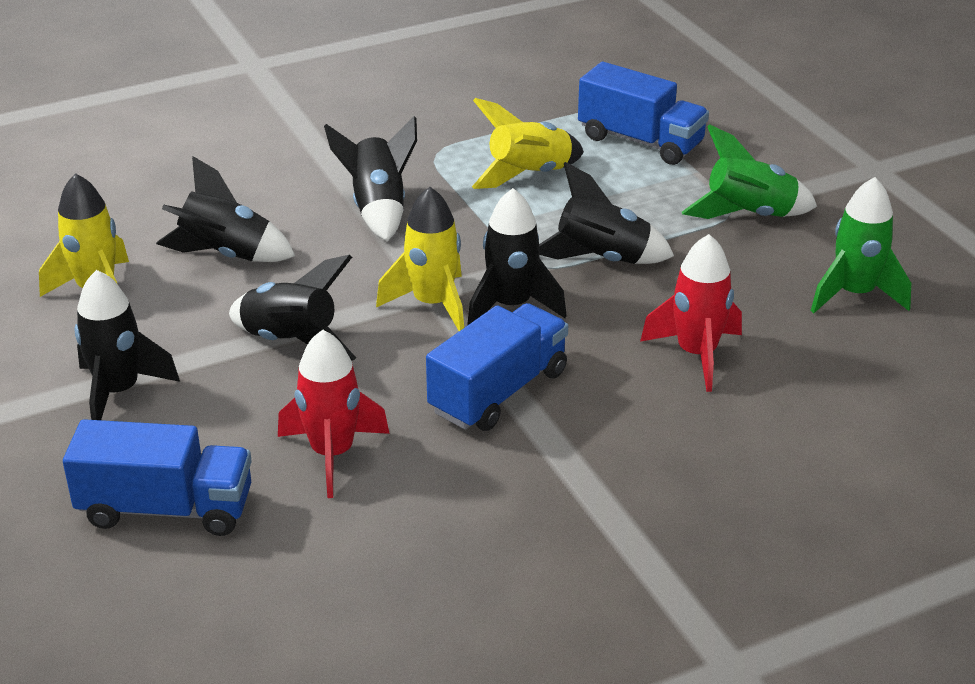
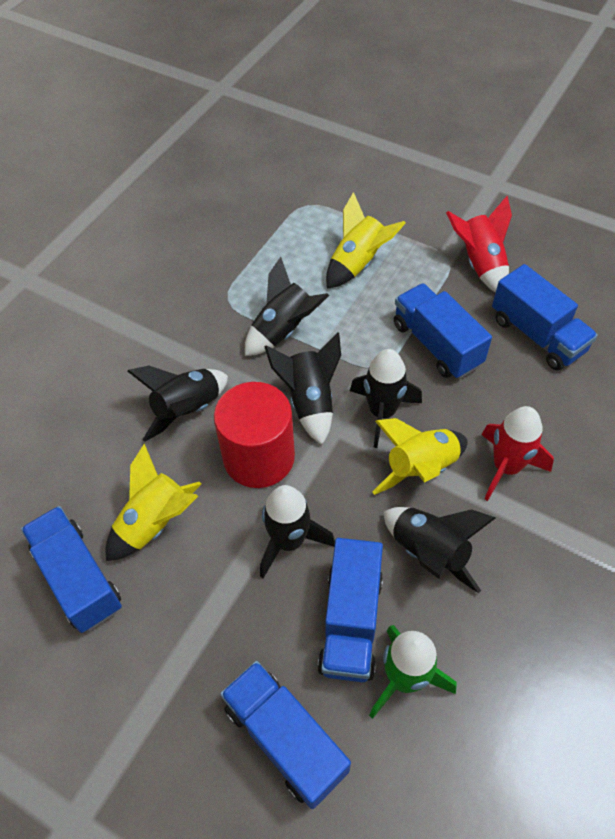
blue truck: 3 -> 5
green rocket: 2 -> 1
red cylinder: 0 -> 1

